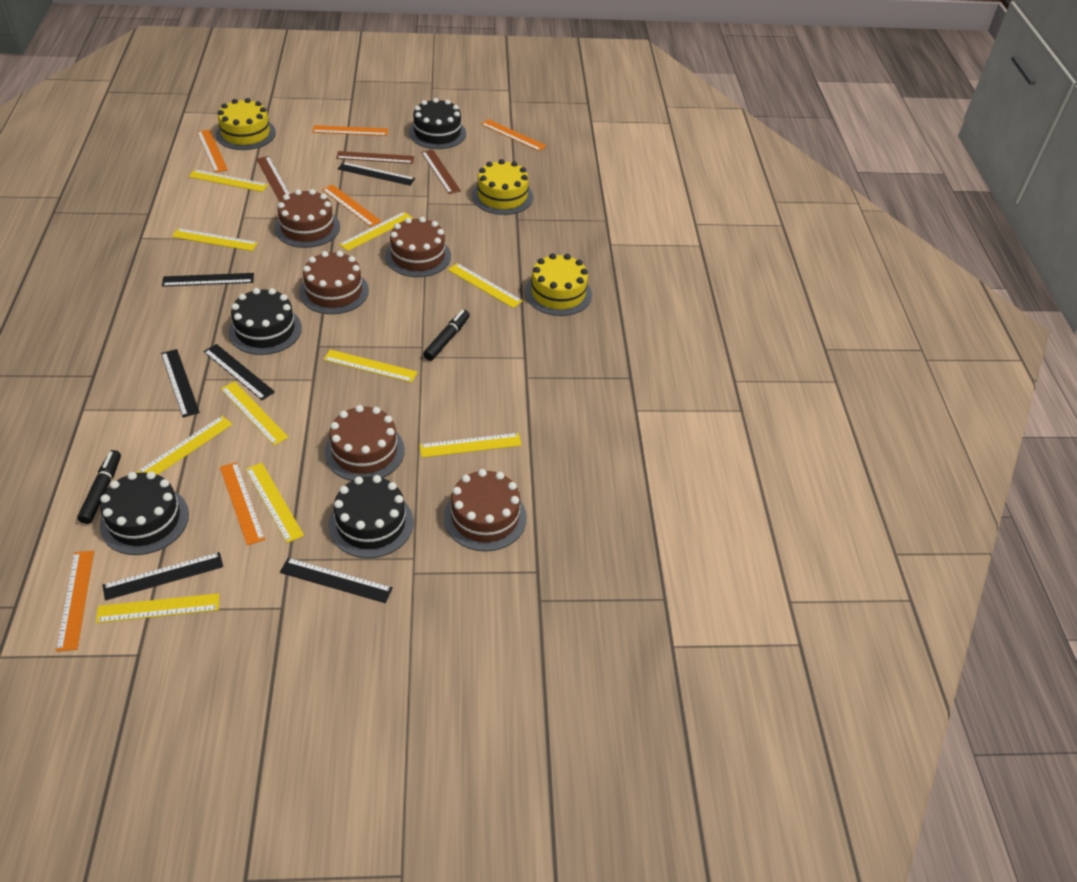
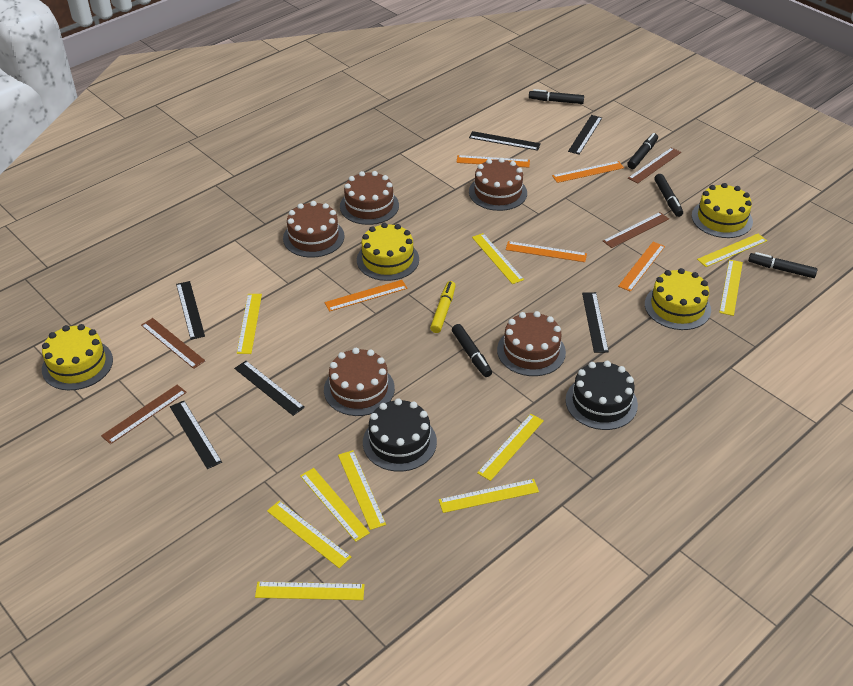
black cake: 4 -> 2
black marker: 2 -> 5
brown ruler: 3 -> 4
orange ruler: 6 -> 5
yellow cake: 3 -> 4
yellow marker: 0 -> 1

